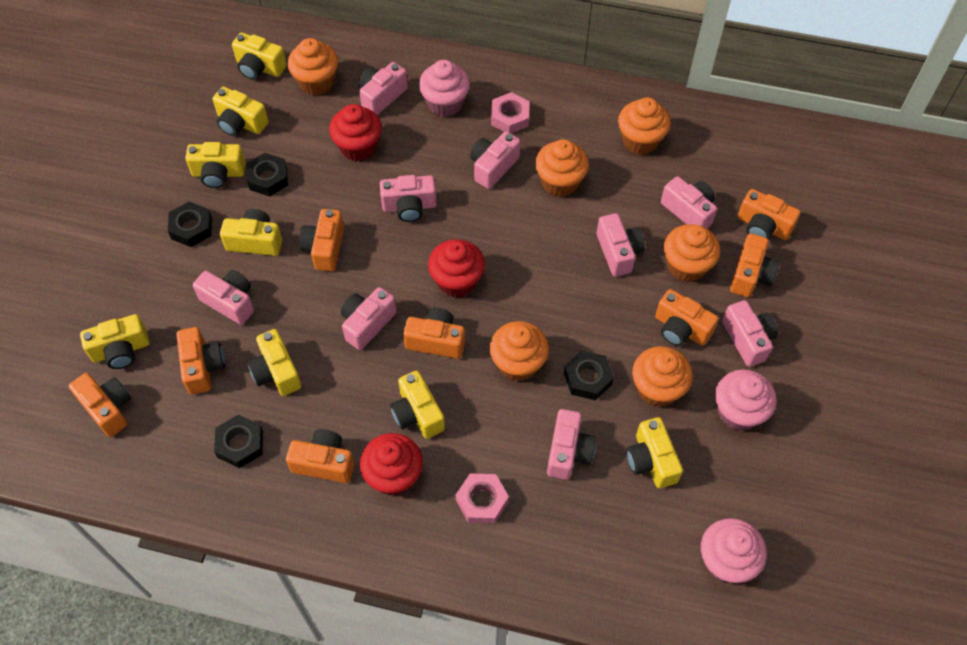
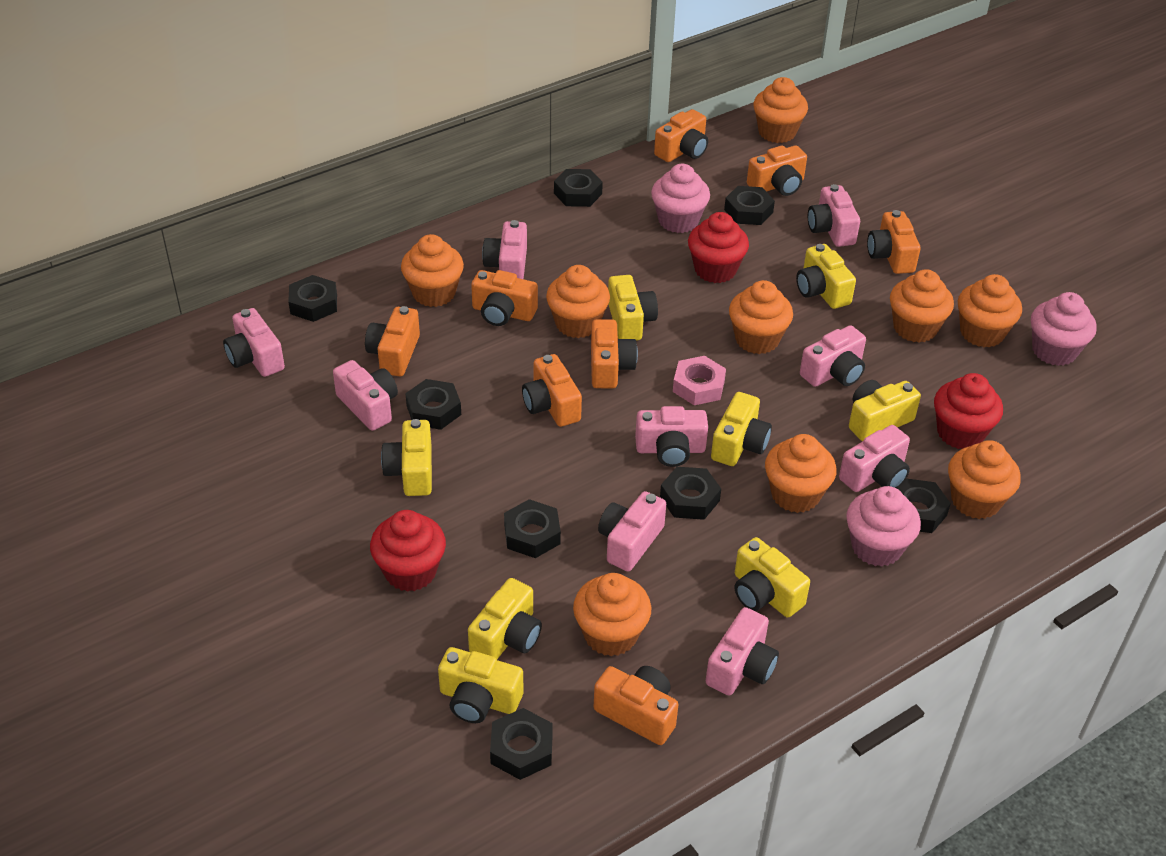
black nut: 4 -> 8
orange cupcake: 6 -> 9
pink nut: 2 -> 1

